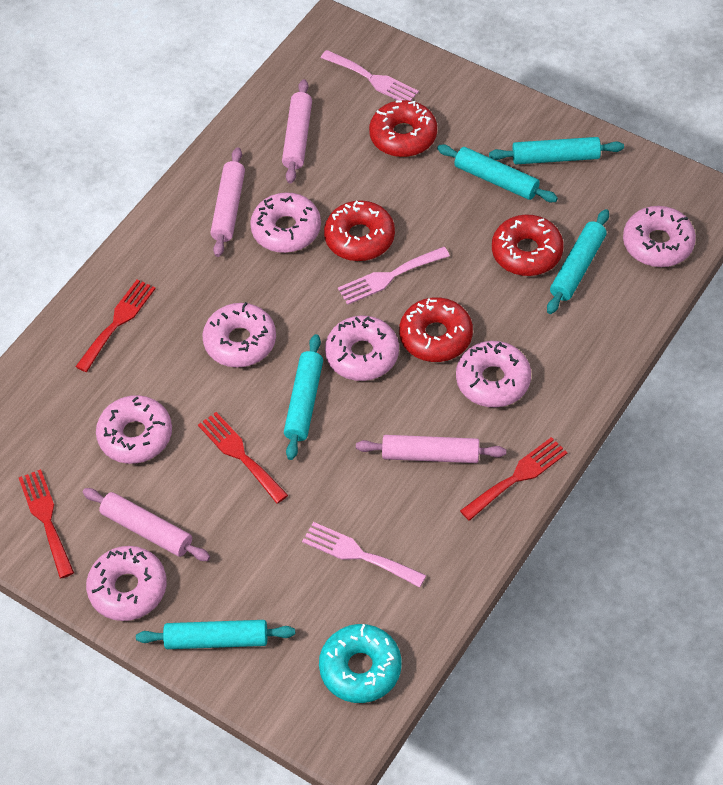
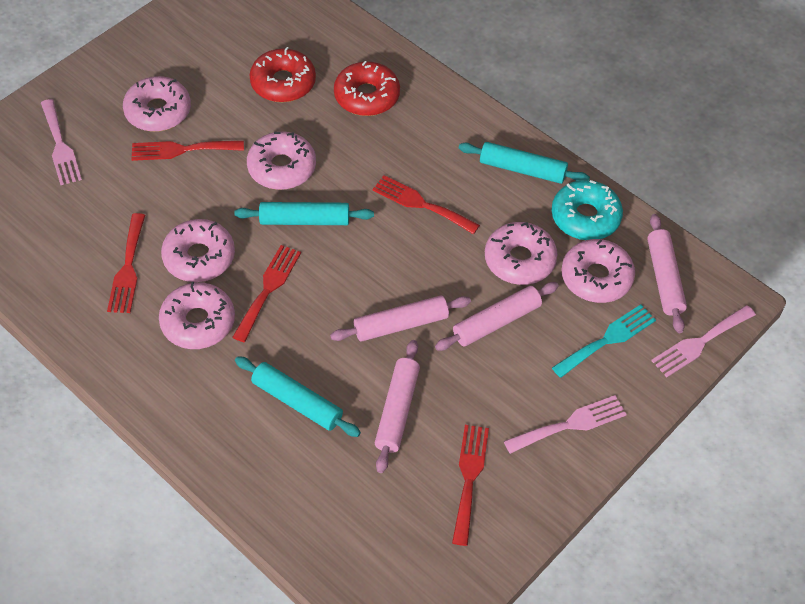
pink donut: 7 -> 6
red donut: 4 -> 2
red fork: 4 -> 5
turquoise fork: 0 -> 1
turquoise rolling pin: 5 -> 3

